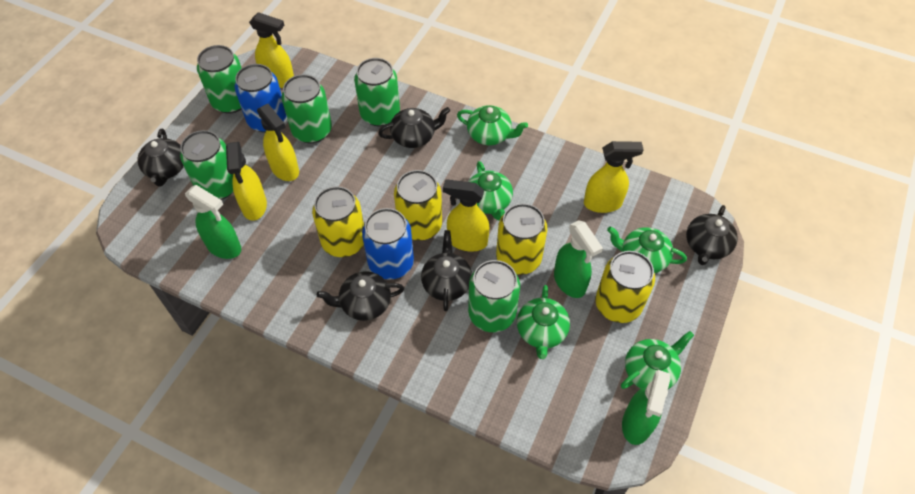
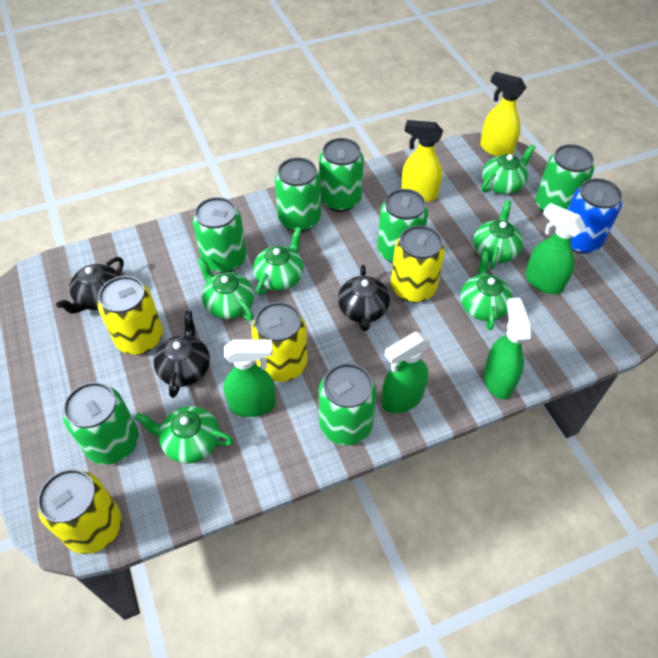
black teapot: 5 -> 3
blue can: 2 -> 1
green can: 5 -> 7
green spray bottle: 3 -> 4
green teapot: 5 -> 6
yellow spray bottle: 5 -> 2

